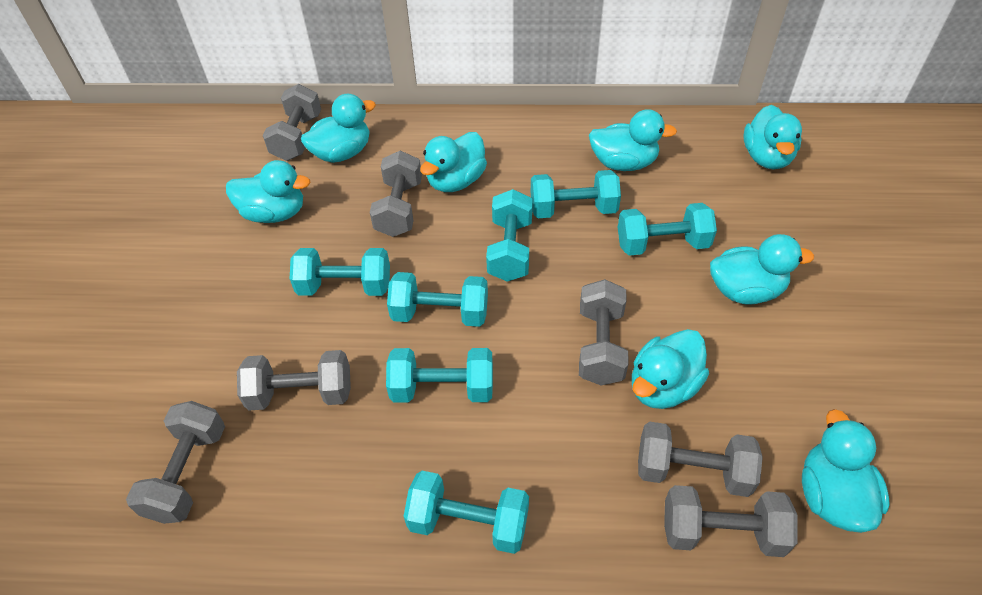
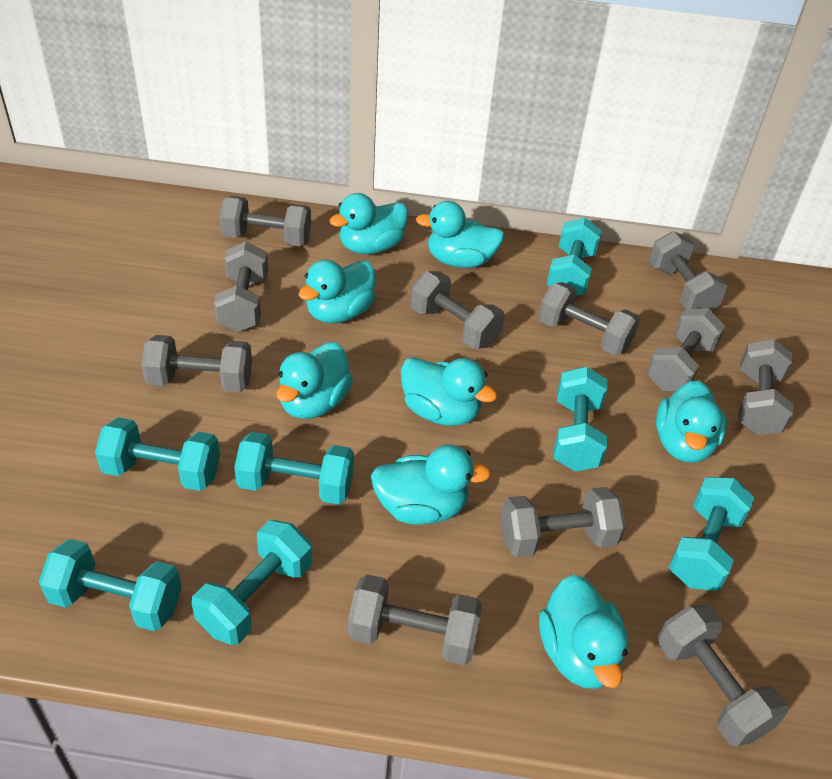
grey dumbbell: 7 -> 11

